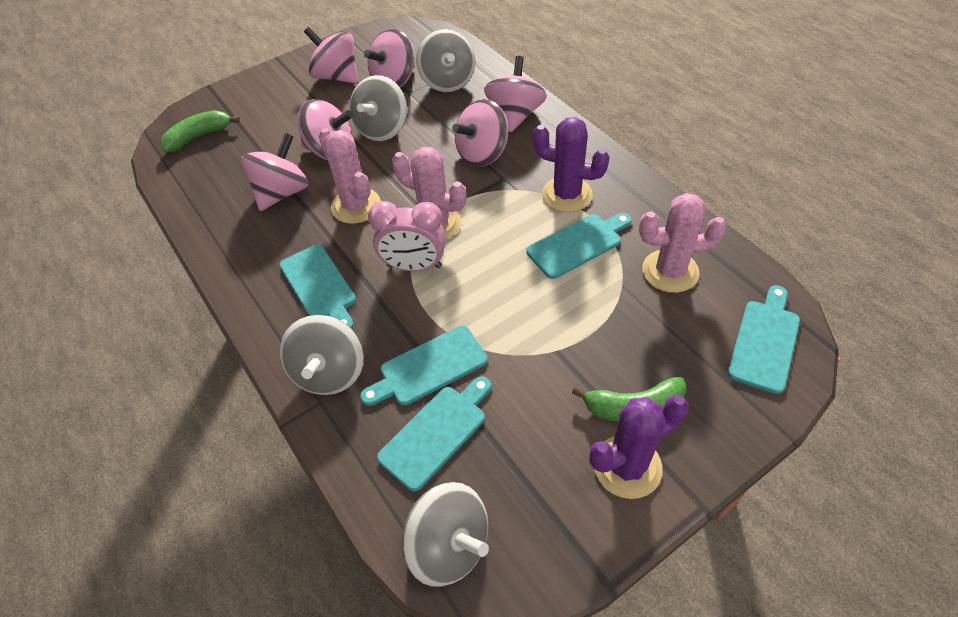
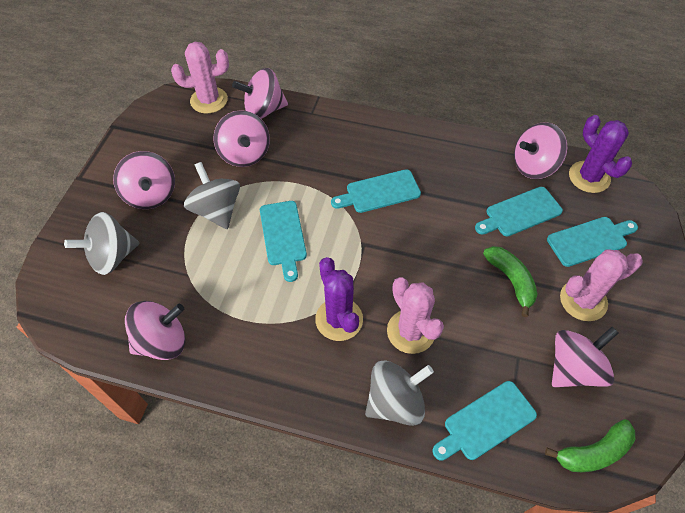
grey spinning top: 4 -> 3
pink clock: 1 -> 0

